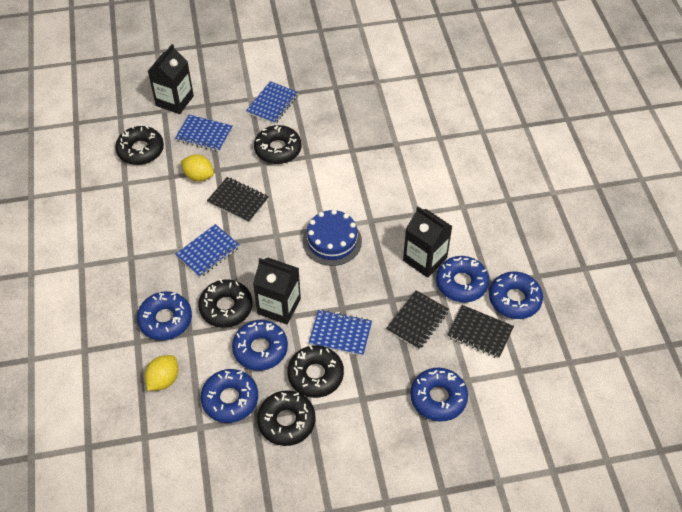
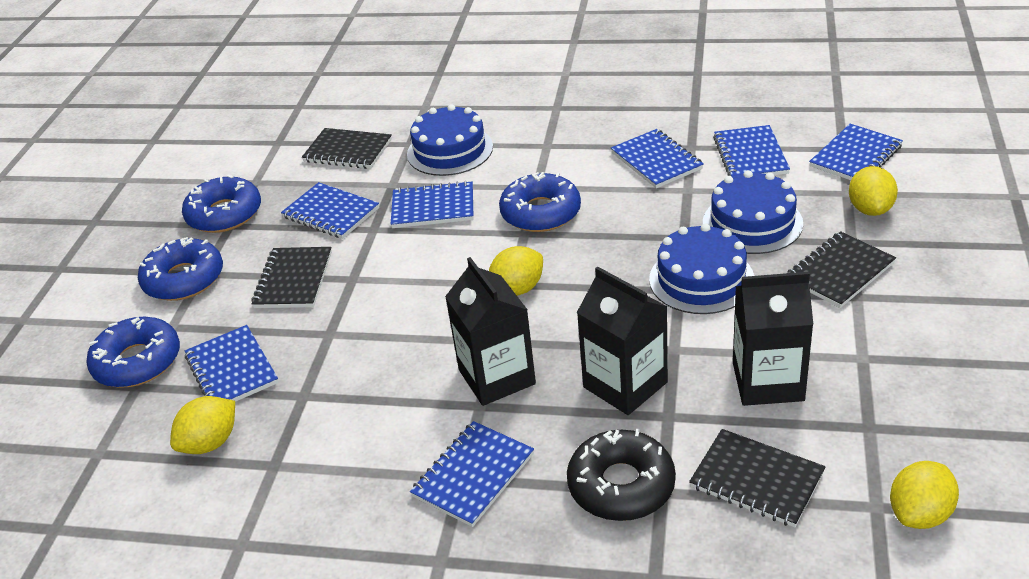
black donut: 5 -> 1
black notebook: 3 -> 4
blue cake: 1 -> 3
blue donut: 6 -> 4
blue notebook: 4 -> 7
yellow lemon: 2 -> 4

